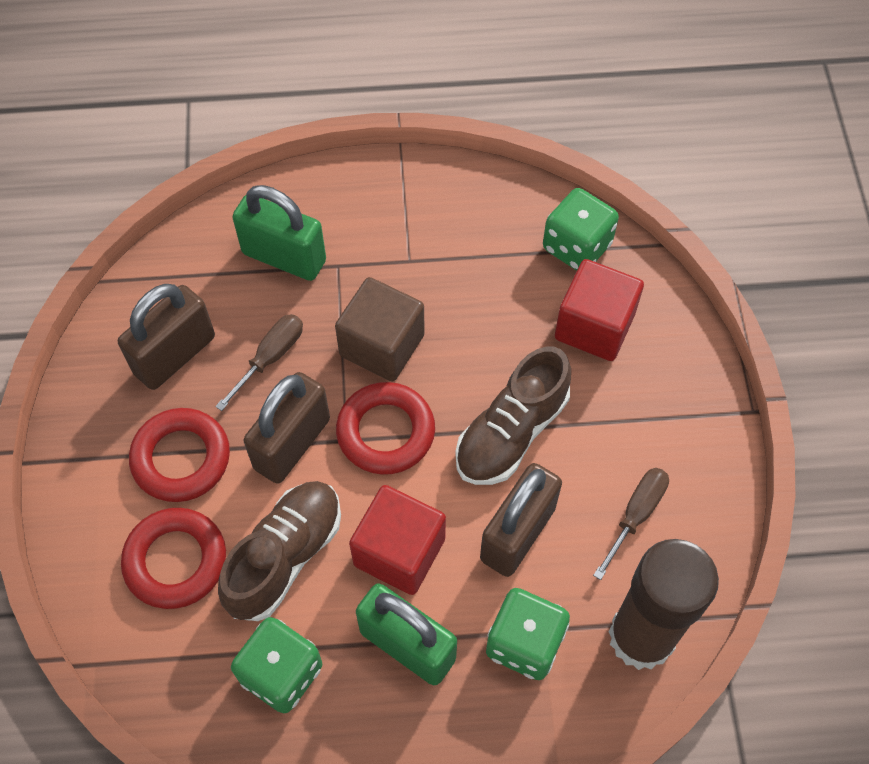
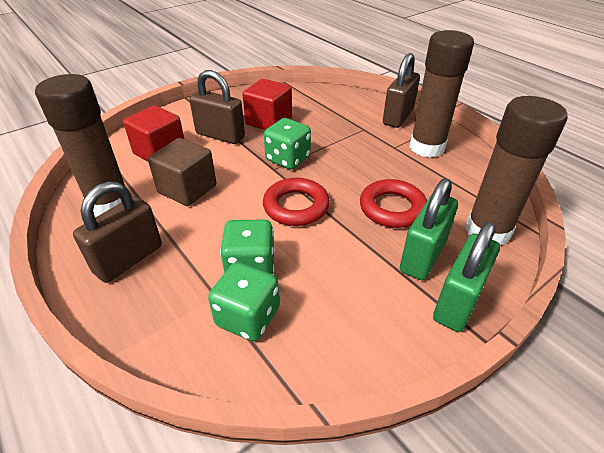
brown glue stick: 1 -> 3
brown screwdriver: 2 -> 0
brown shoe: 2 -> 0
red ring: 3 -> 2

